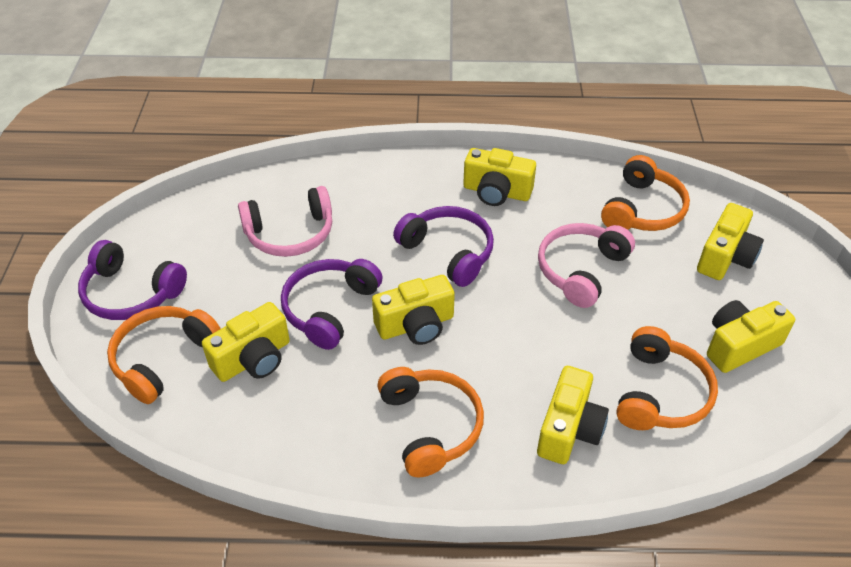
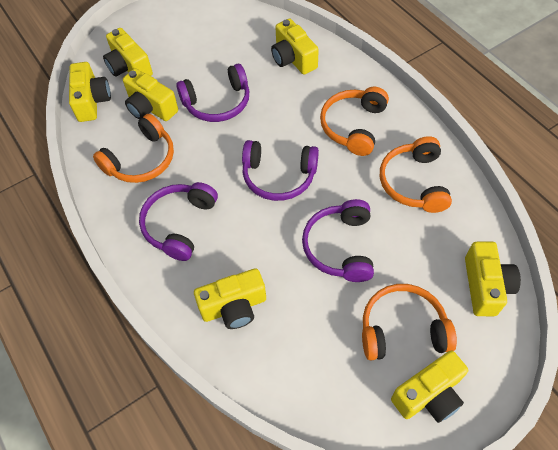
pink headphones: 2 -> 0
purple headphones: 3 -> 4
yellow camera: 6 -> 7

